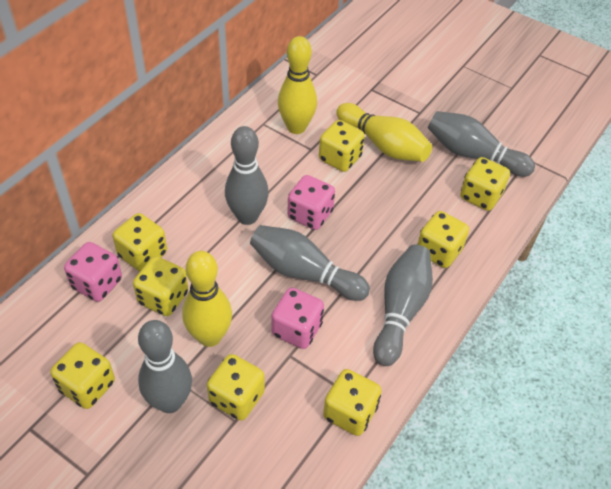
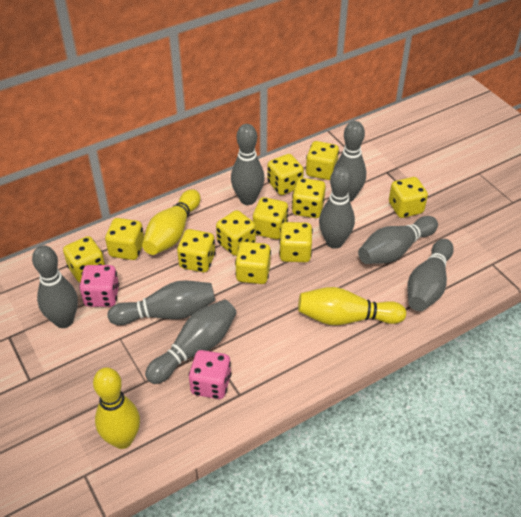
grey bowling pin: 5 -> 8
pink dice: 3 -> 2
yellow dice: 8 -> 11

